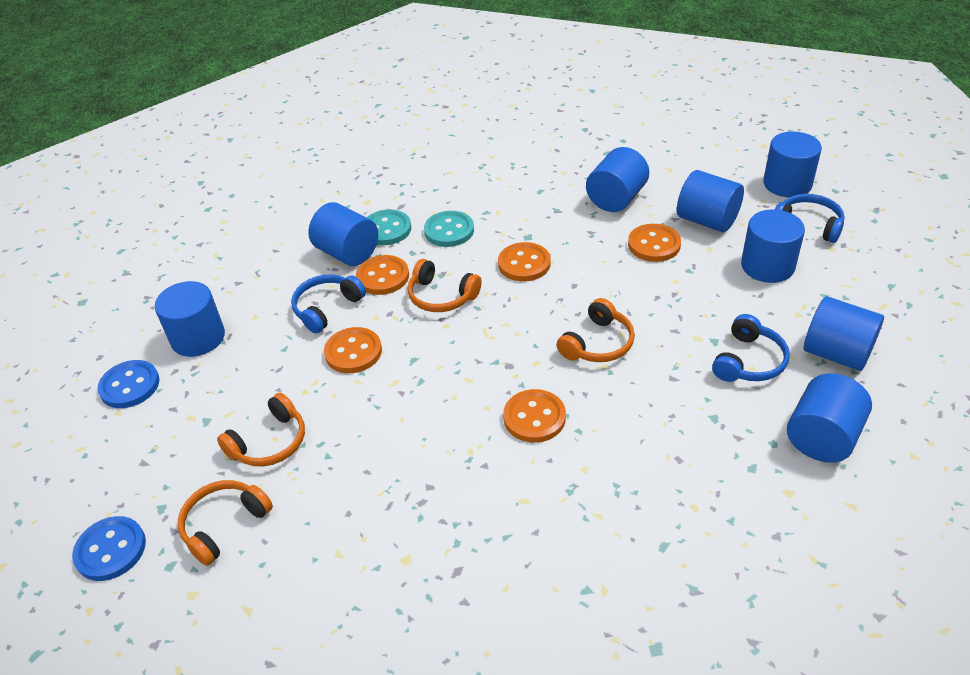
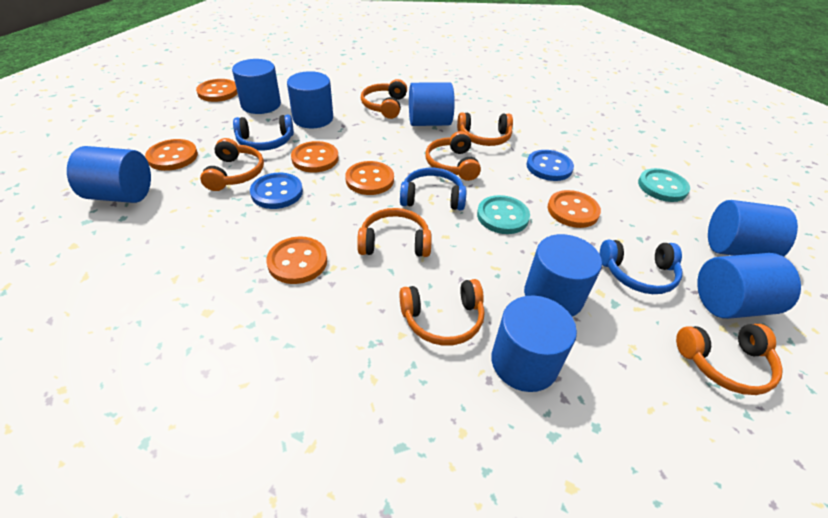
orange button: 5 -> 6
orange headphones: 4 -> 7

